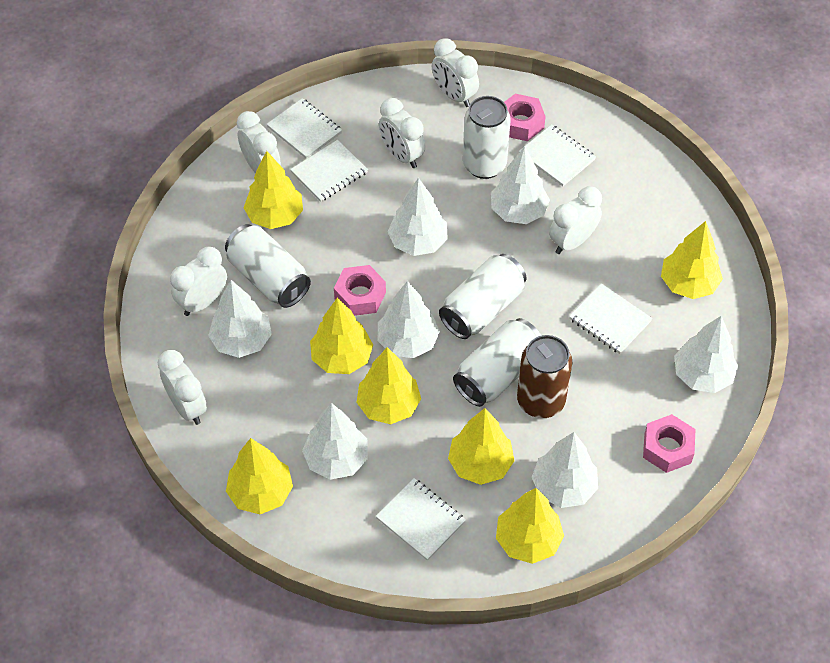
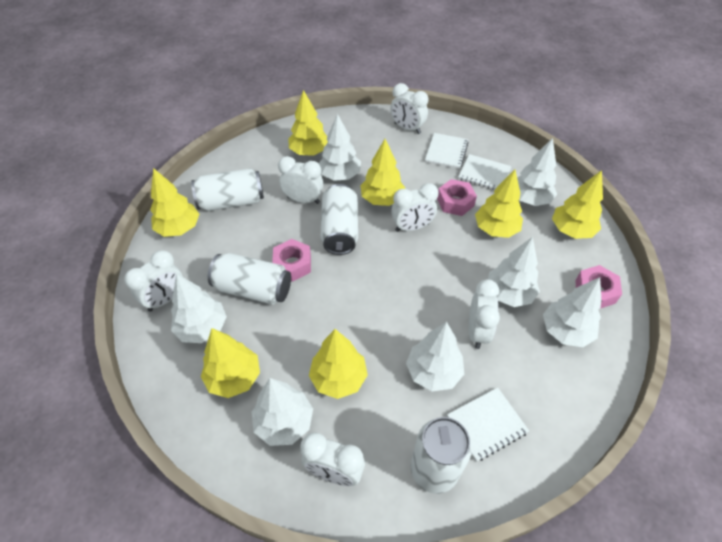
brown can: 1 -> 0
white notebook: 5 -> 3

